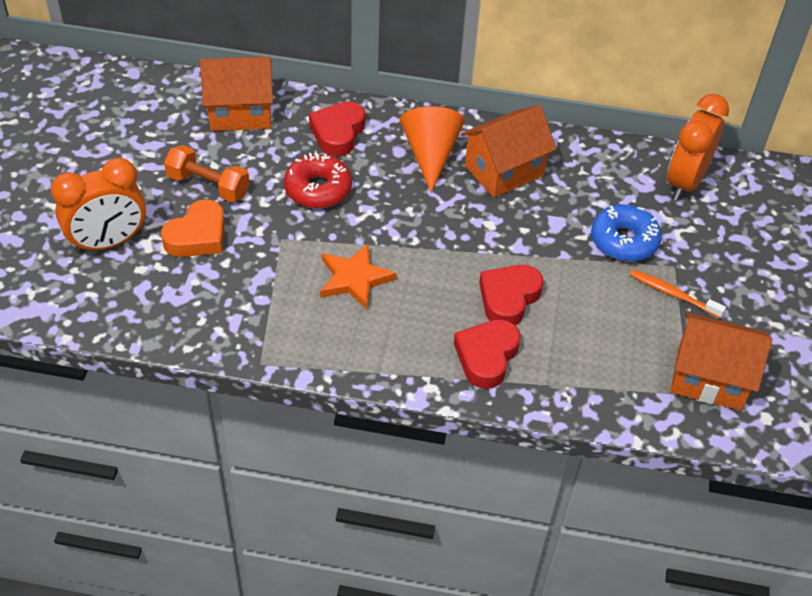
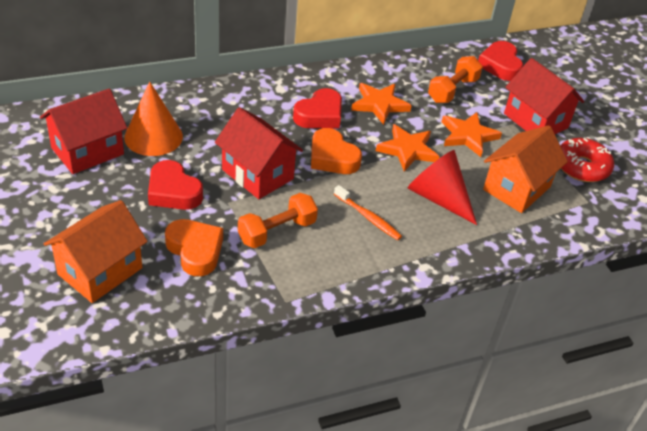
blue donut: 1 -> 0
orange clock: 2 -> 0
orange dumbbell: 1 -> 2
orange heart: 1 -> 2
orange house: 3 -> 2
orange star: 1 -> 3
red cone: 0 -> 1
red house: 0 -> 3

